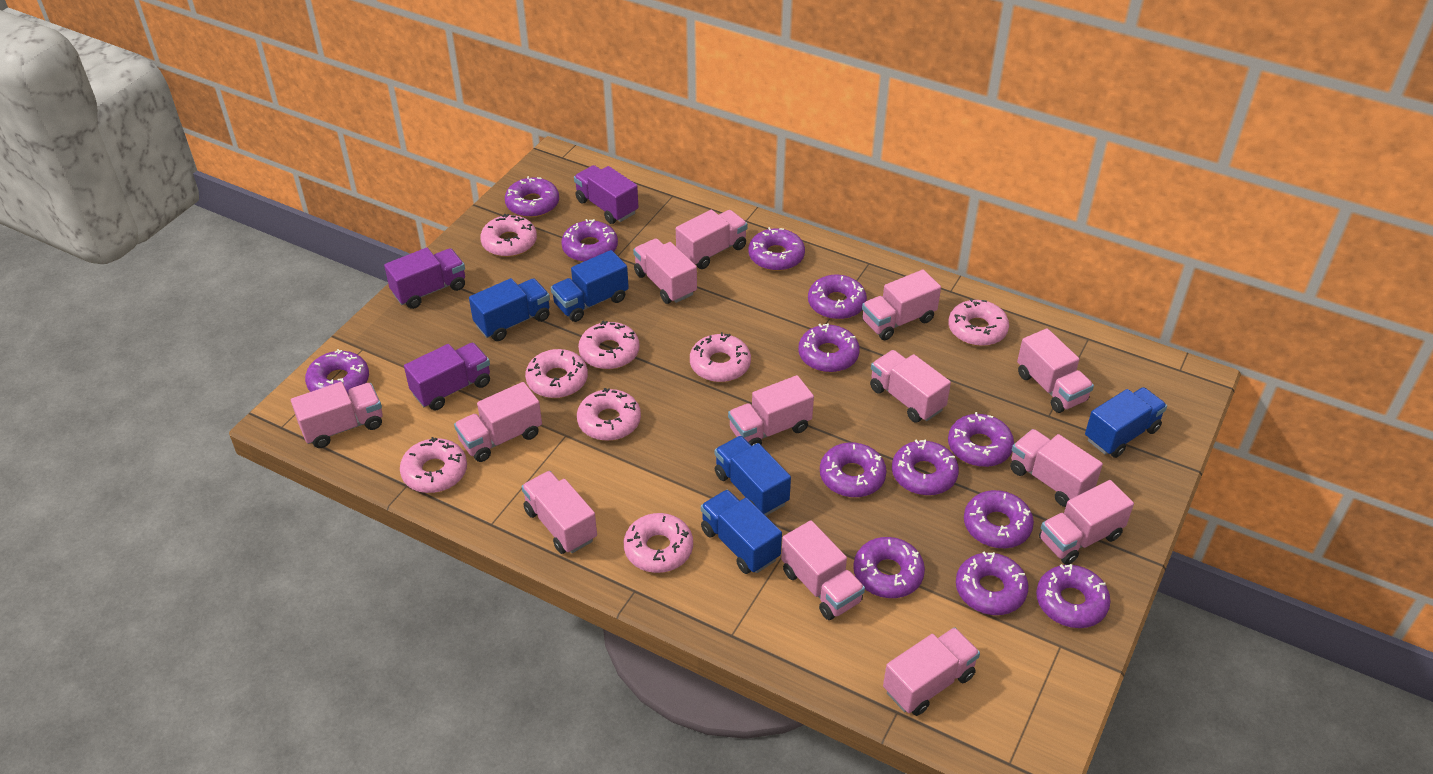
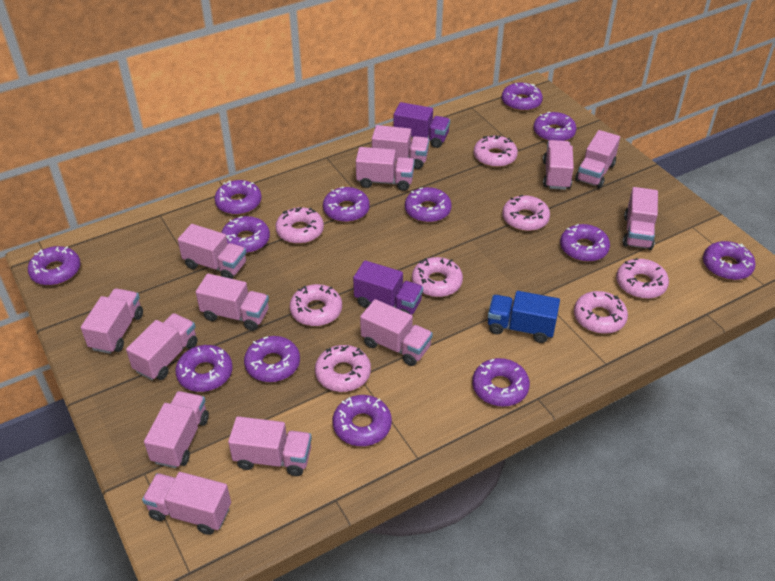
blue truck: 5 -> 1
purple truck: 3 -> 2

